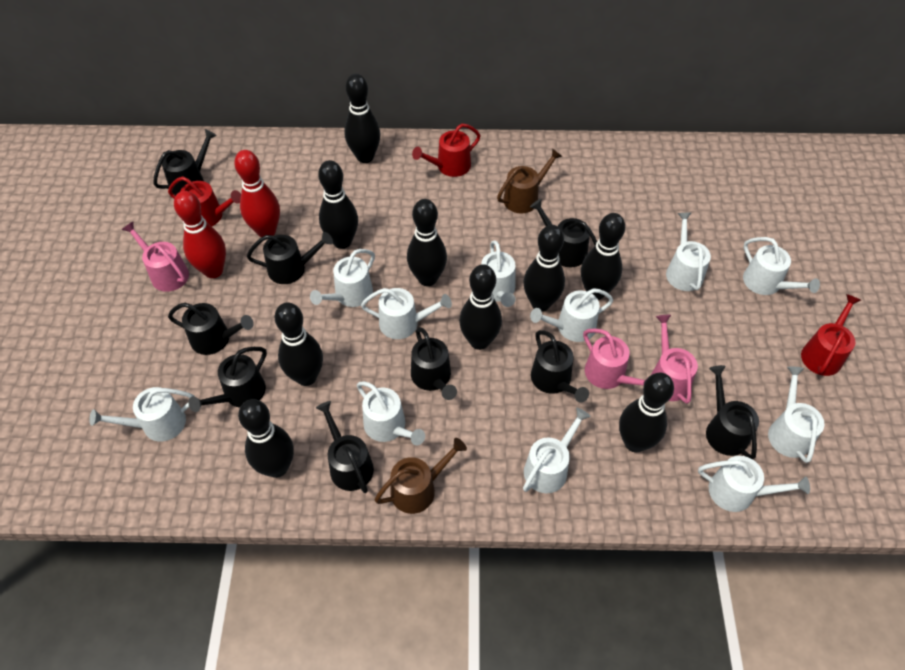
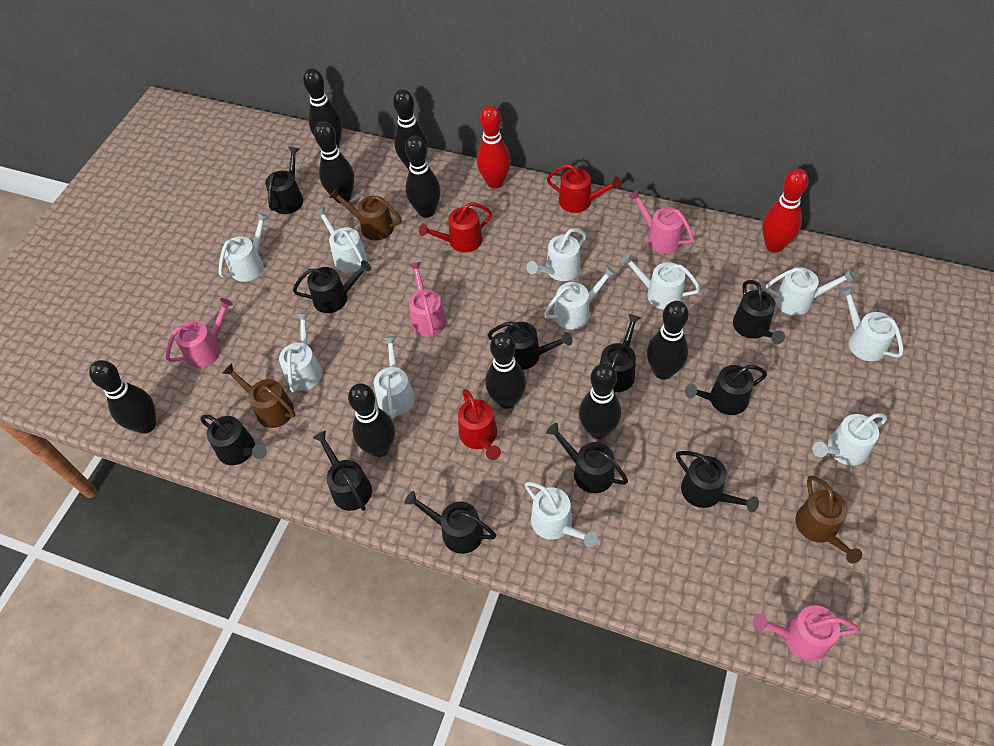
black watering can: 9 -> 11
brown watering can: 2 -> 3
pink watering can: 3 -> 4

